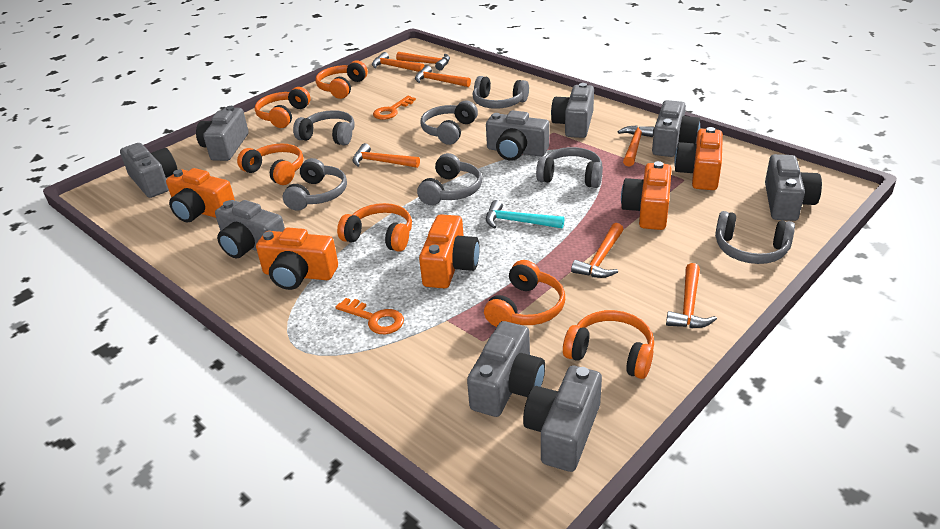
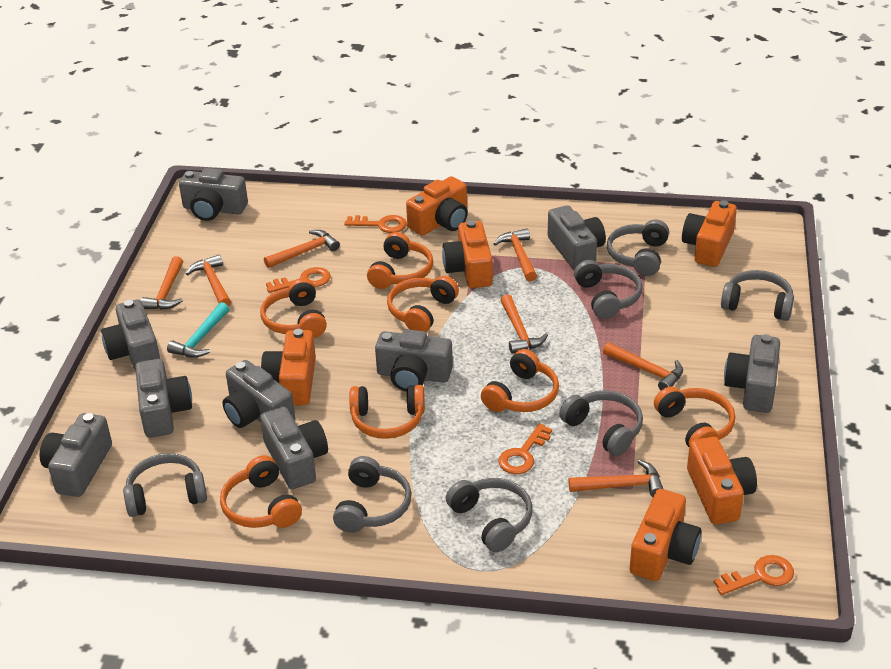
orange camera: 5 -> 6
orange headphones: 6 -> 7
orange key: 2 -> 4

